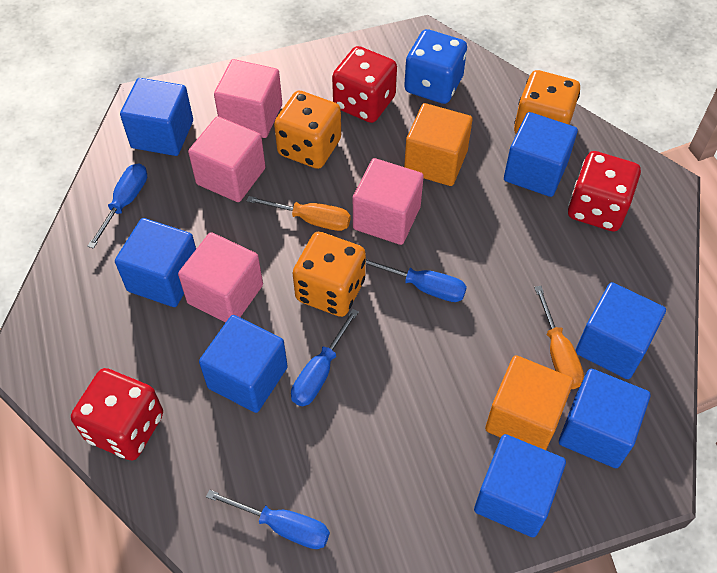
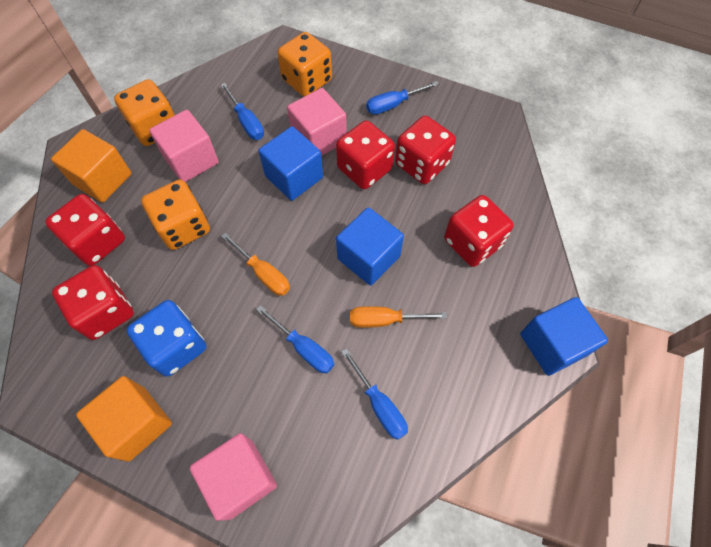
blue cube: 7 -> 3
pink cube: 4 -> 3
red dice: 3 -> 5

